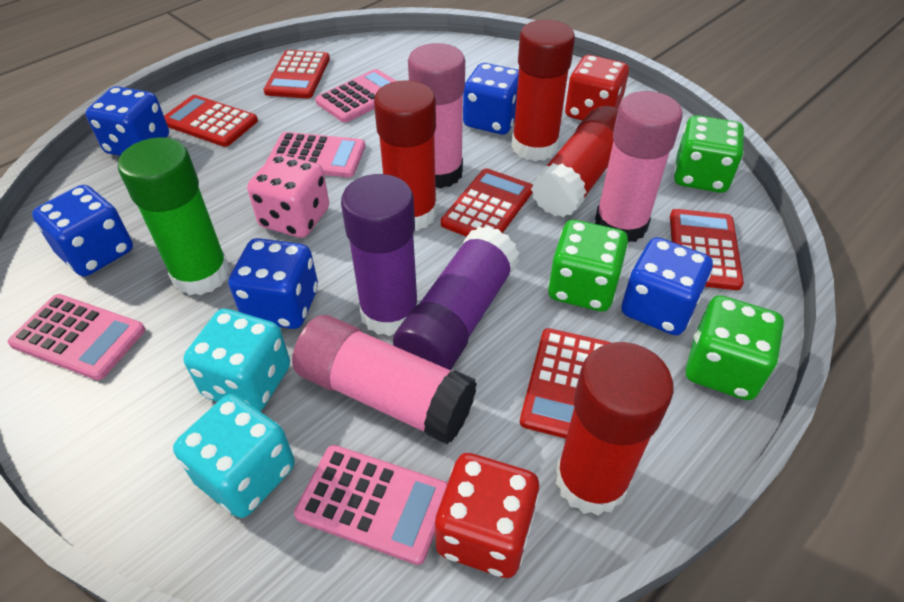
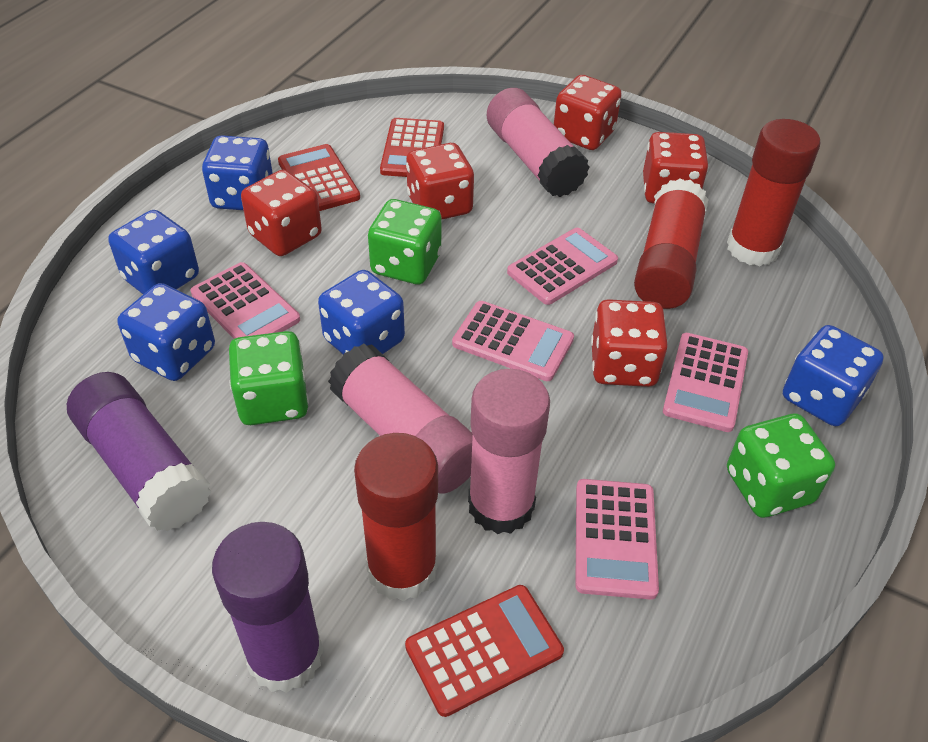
green glue stick: 1 -> 0
pink calculator: 4 -> 5
pink dice: 1 -> 0
red calculator: 5 -> 3
red dice: 2 -> 5
red glue stick: 4 -> 3
turquoise dice: 2 -> 0

